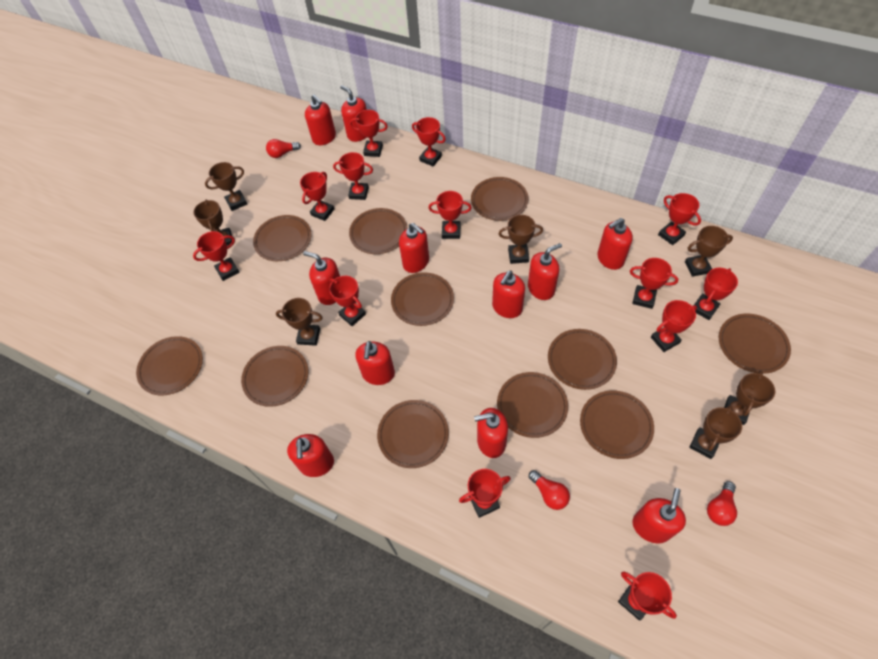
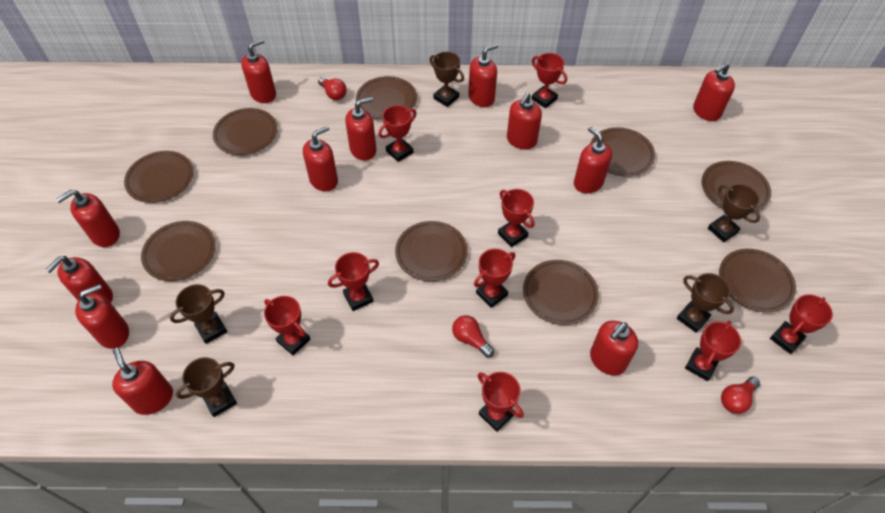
brown plate: 11 -> 9
brown trophy: 7 -> 5
red soap dispenser: 11 -> 12
red trophy: 13 -> 9

